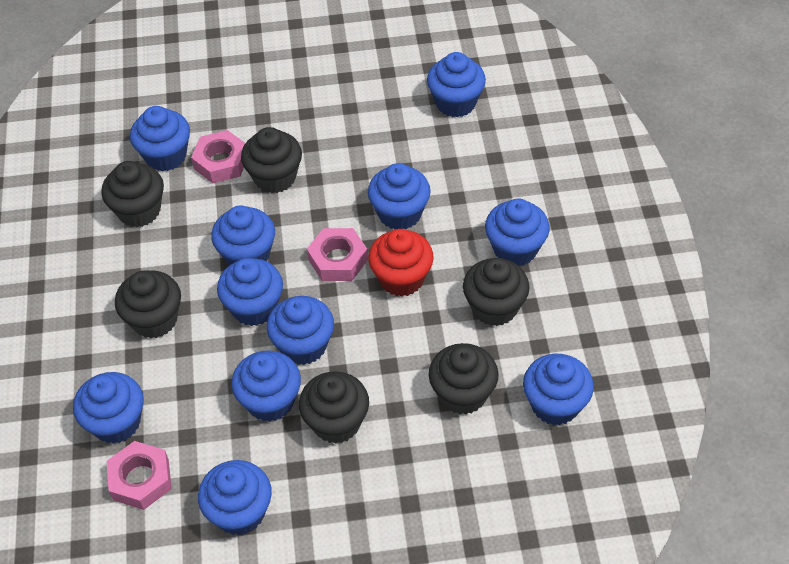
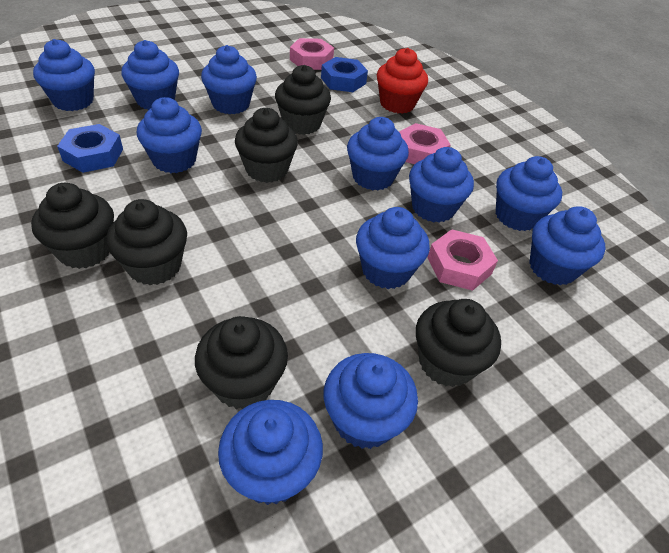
blue nut: 0 -> 2

